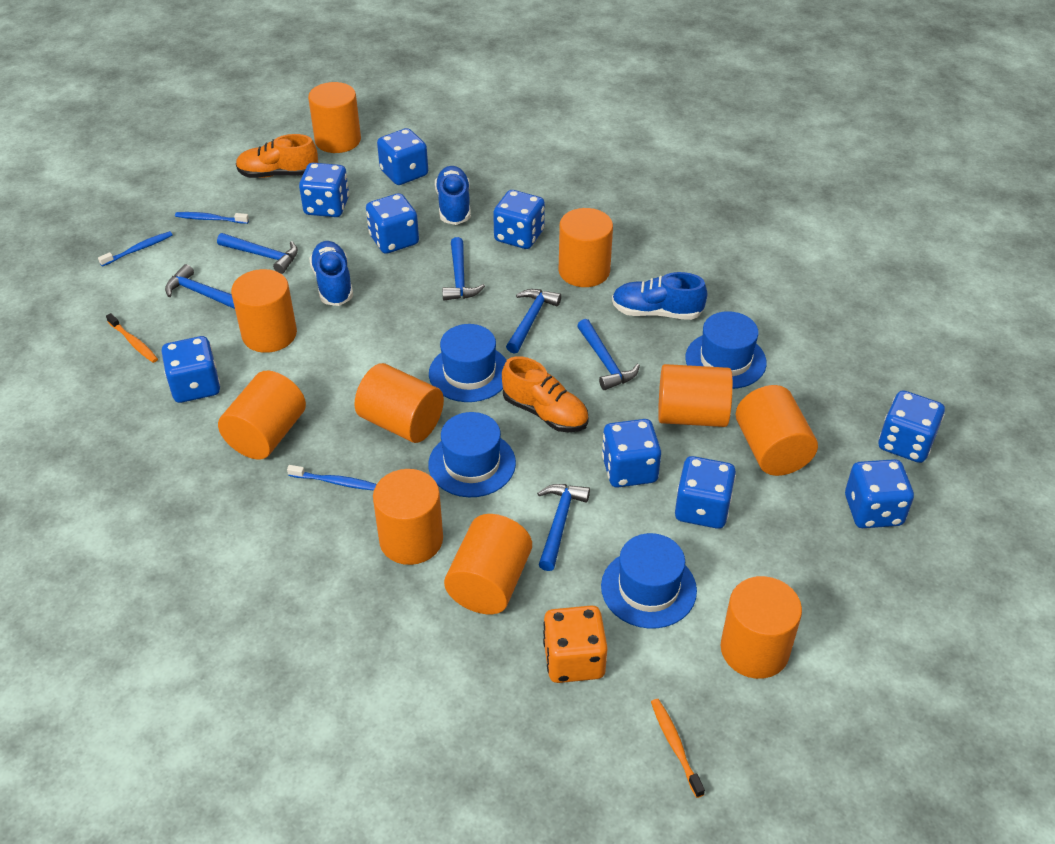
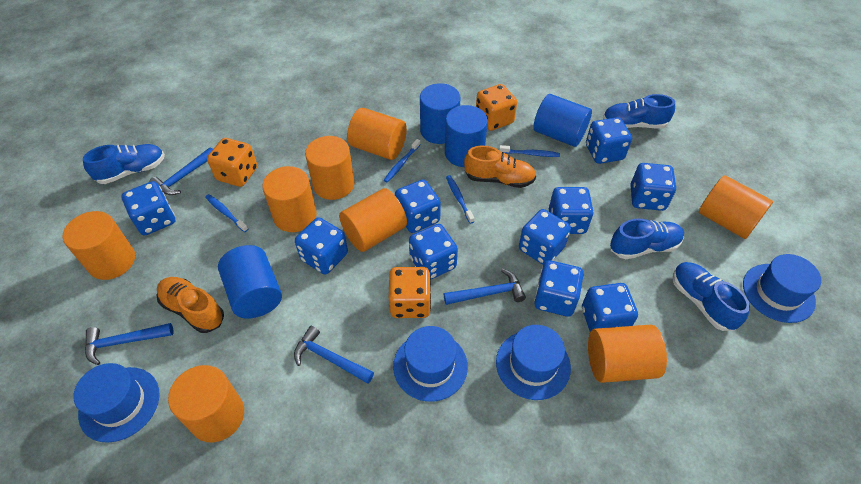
blue cylinder: 0 -> 4
blue dice: 9 -> 10
blue hammer: 6 -> 4
blue shoe: 3 -> 4
blue toothbrush: 3 -> 4
orange cylinder: 10 -> 8
orange dice: 1 -> 3
orange toothbrush: 2 -> 0

